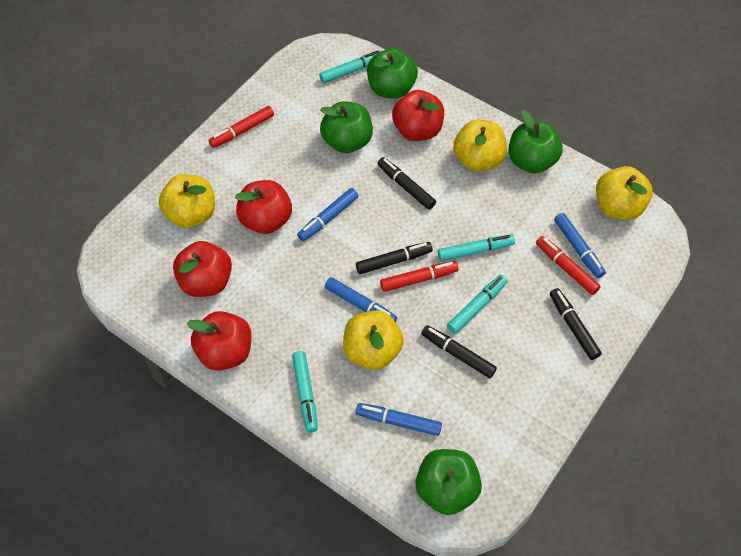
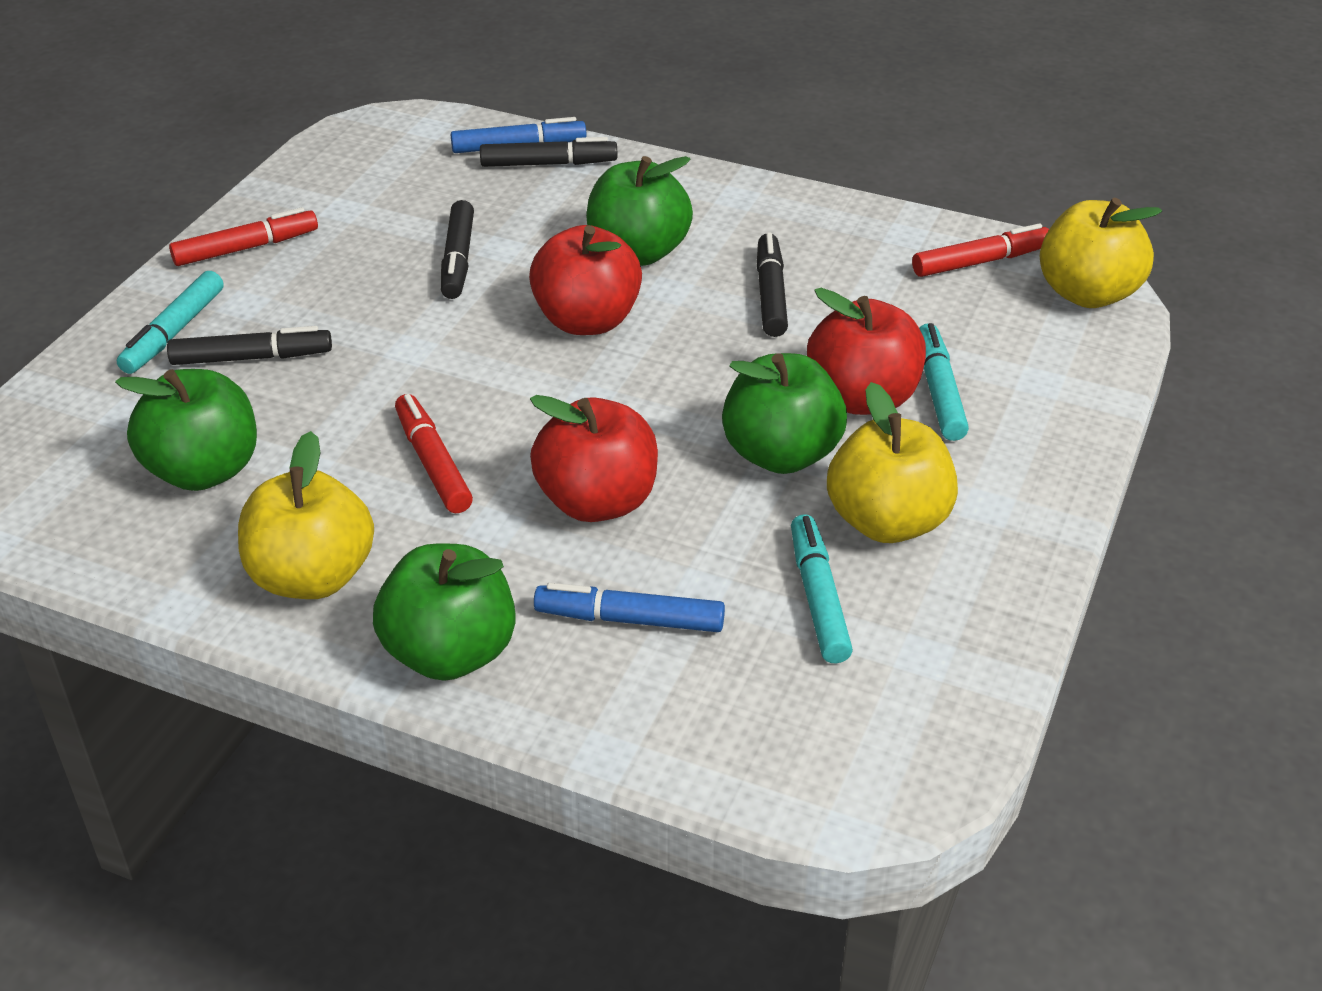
blue marker: 4 -> 2
red apple: 4 -> 3
turquoise marker: 4 -> 3
yellow apple: 4 -> 3

